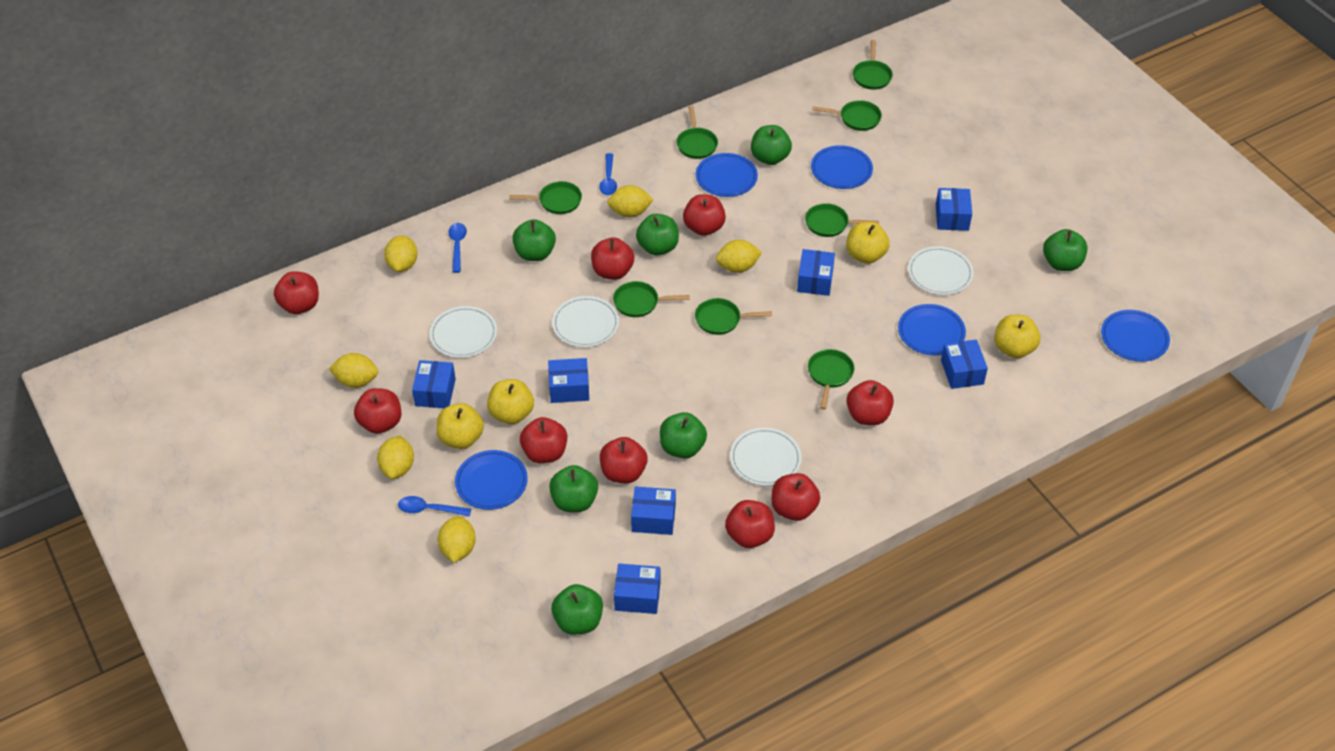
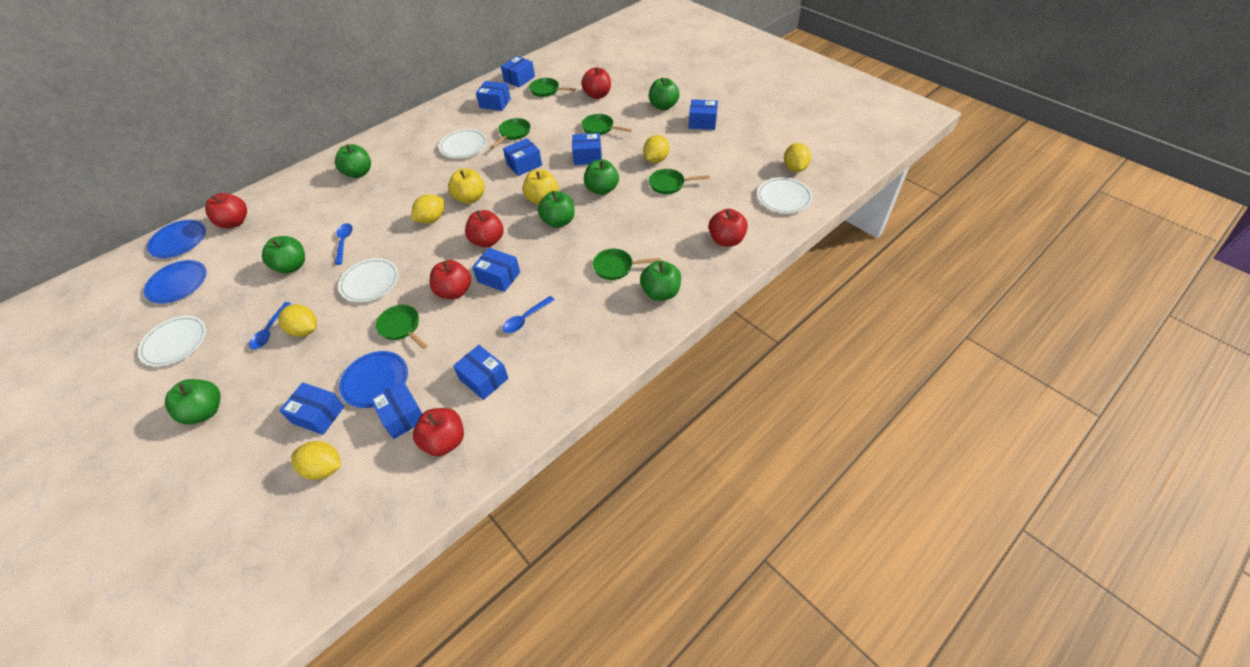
blue box: 7 -> 9
blue plate: 5 -> 3
green pan: 8 -> 6
red apple: 9 -> 6
yellow apple: 4 -> 2
yellow lemon: 6 -> 5

